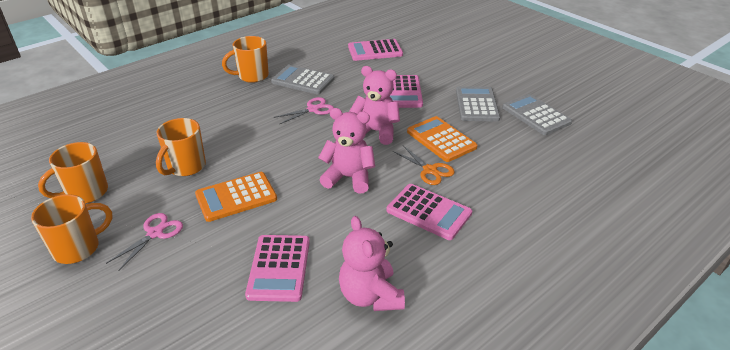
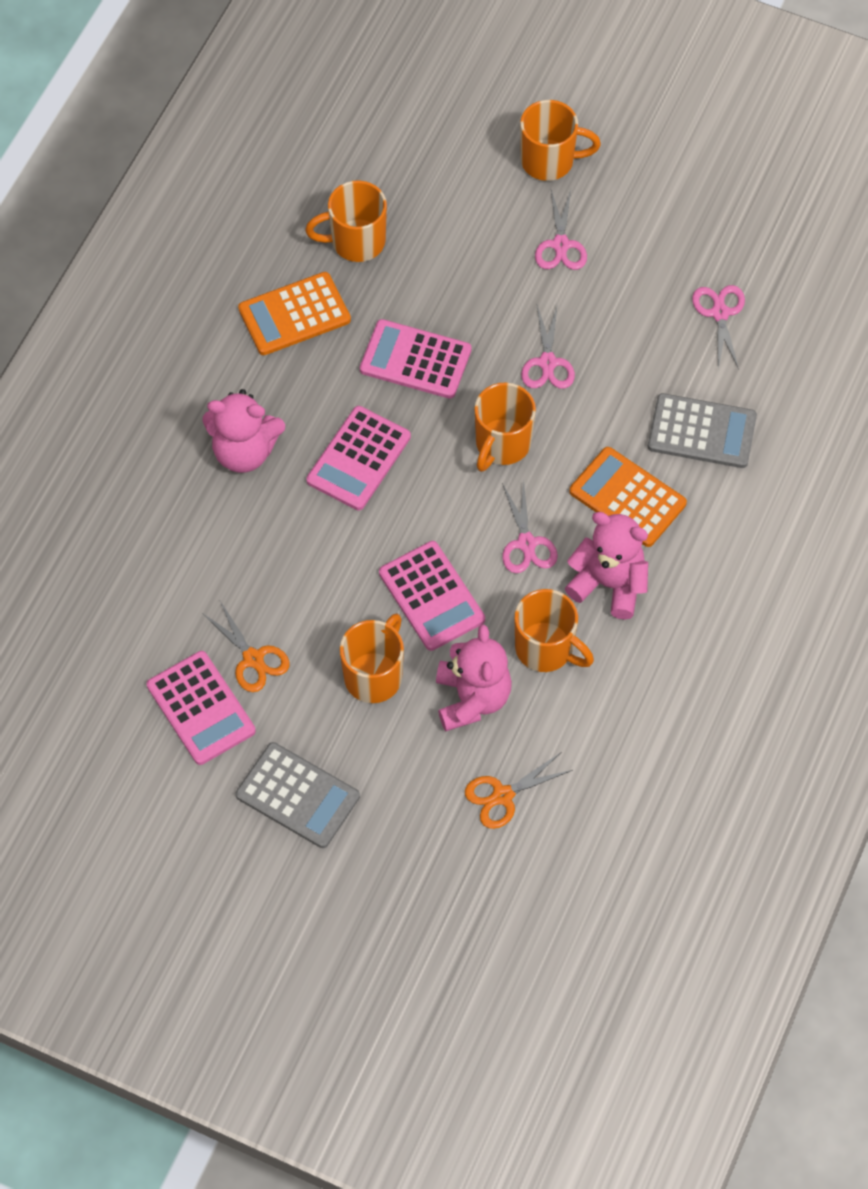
grey calculator: 3 -> 2
orange mug: 4 -> 5
orange scissors: 1 -> 2
pink scissors: 2 -> 4

